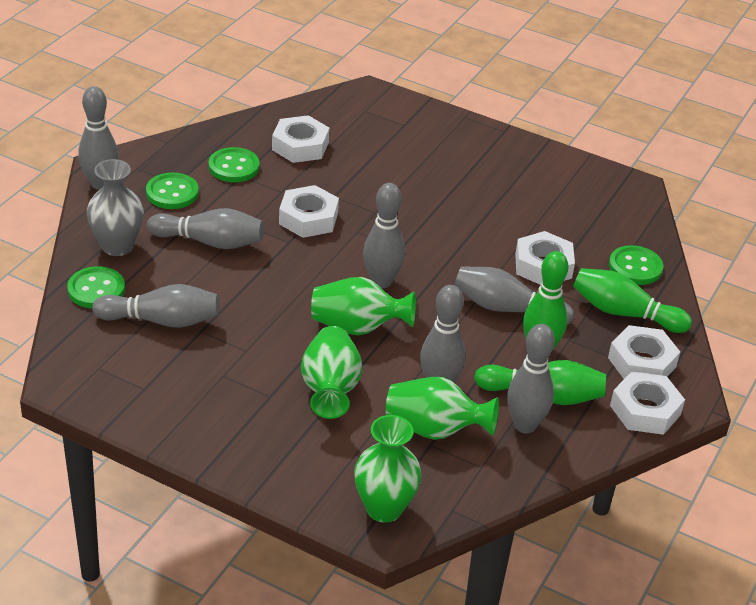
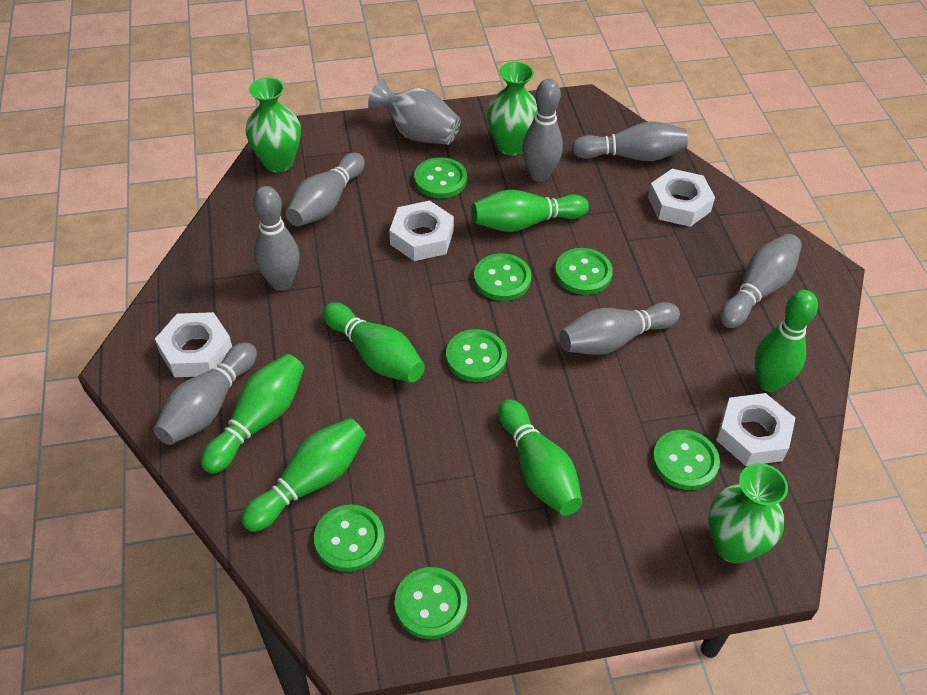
green bowling pin: 3 -> 6
green button: 4 -> 7
green vase: 4 -> 3
white nut: 5 -> 4

